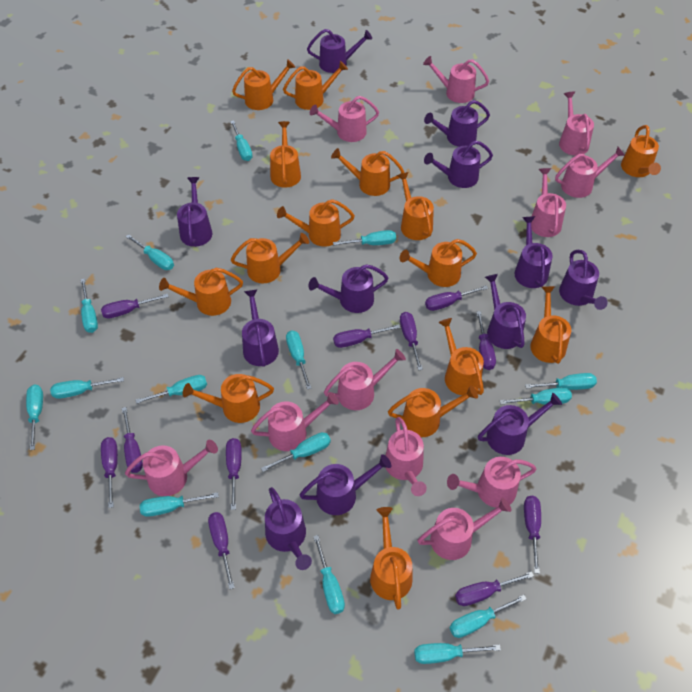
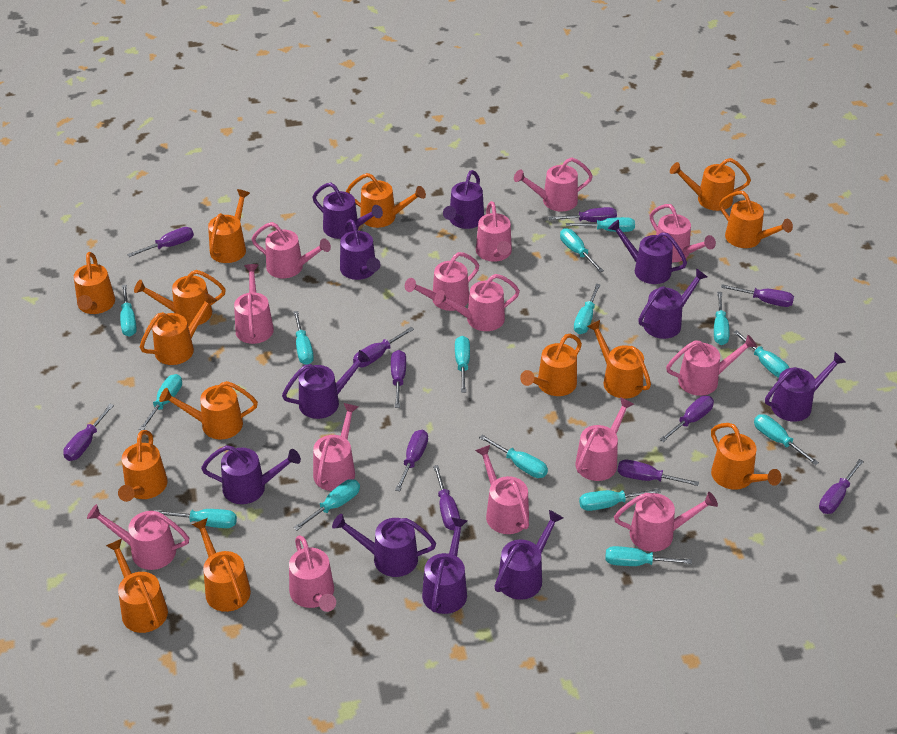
orange watering can: 15 -> 14
pink watering can: 11 -> 14
purple watering can: 12 -> 11

